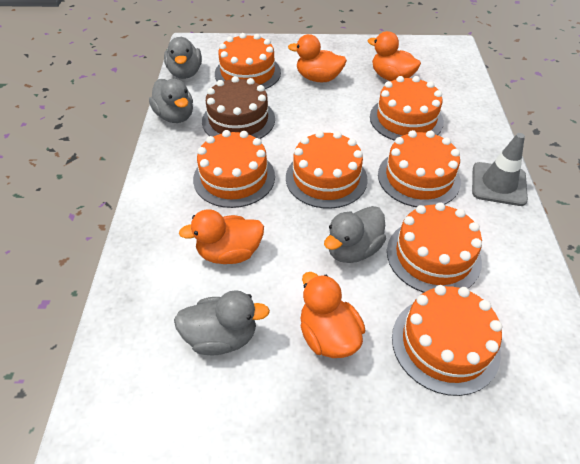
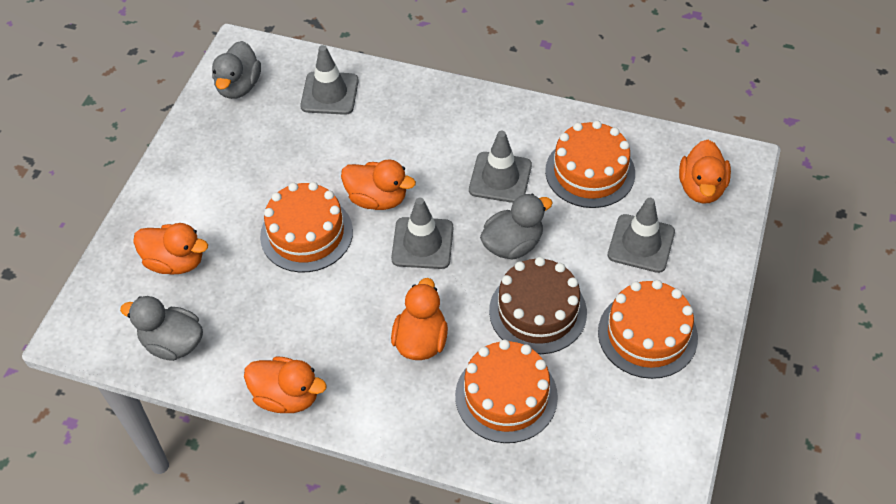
grey duck: 4 -> 3
grey traffic cone: 1 -> 4
orange cake: 7 -> 4
orange duck: 4 -> 5

